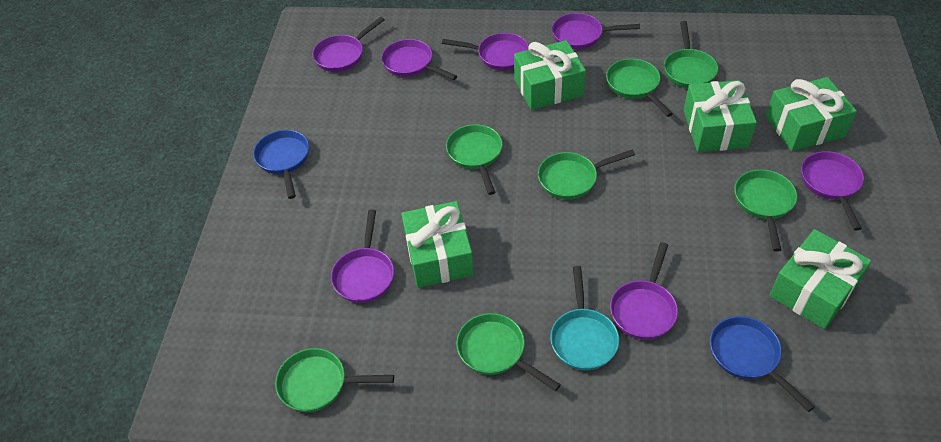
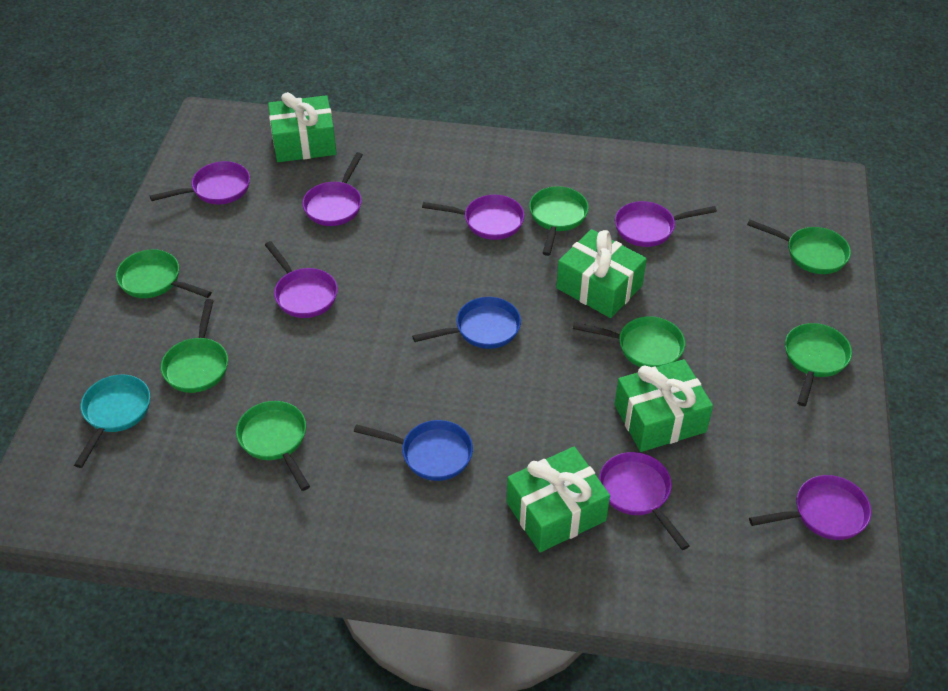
green gift: 5 -> 4

